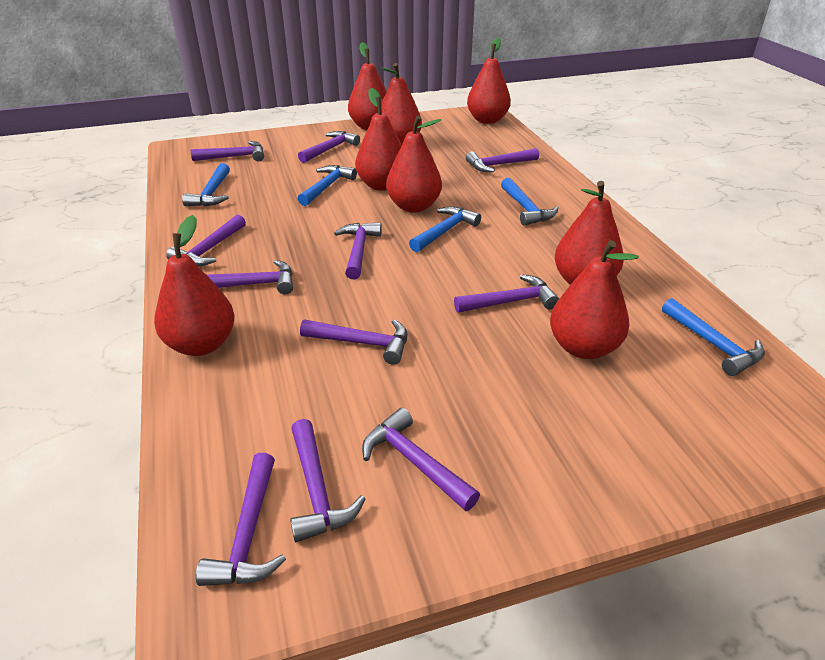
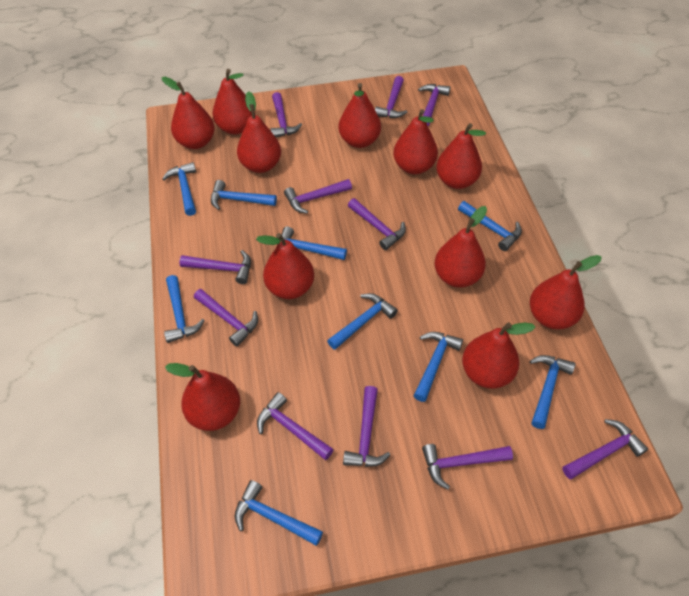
blue hammer: 5 -> 9
red pear: 8 -> 11

